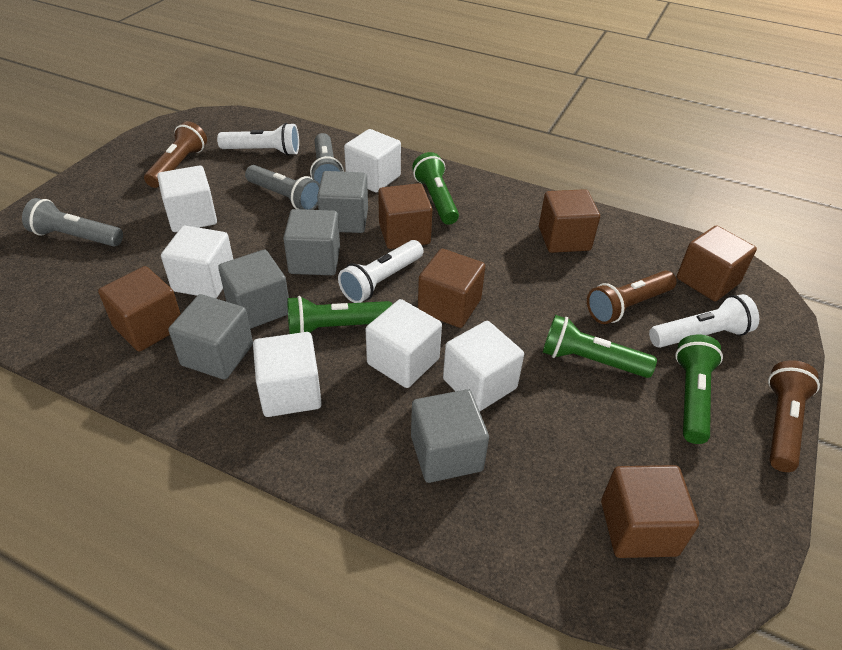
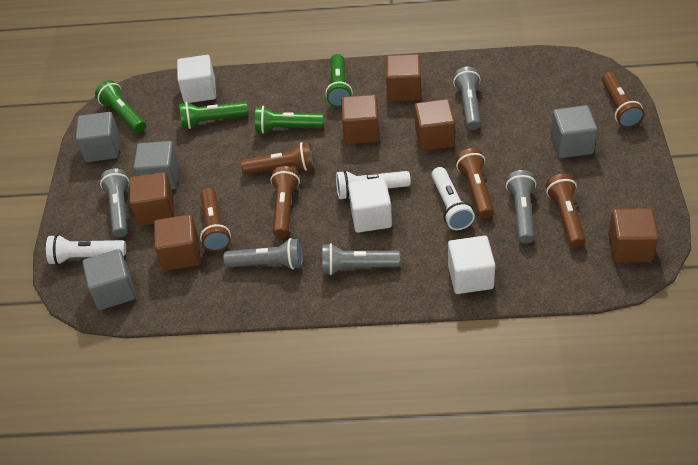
brown flashlight: 3 -> 6
grey cube: 5 -> 4
grey flashlight: 3 -> 5
white cube: 6 -> 3

